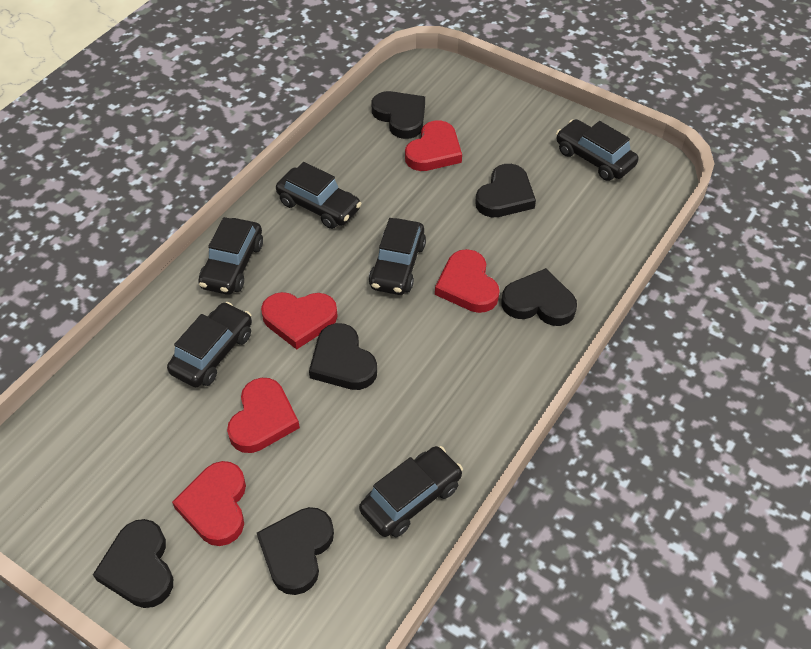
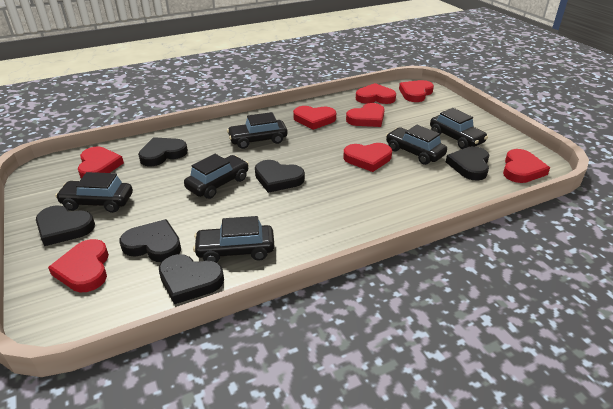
red heart: 5 -> 8

